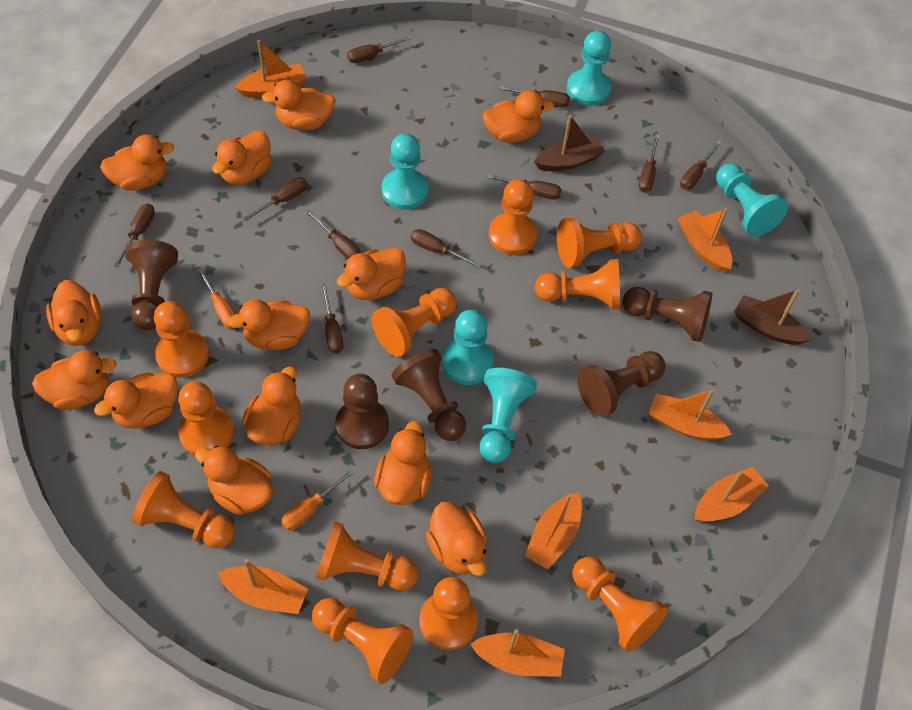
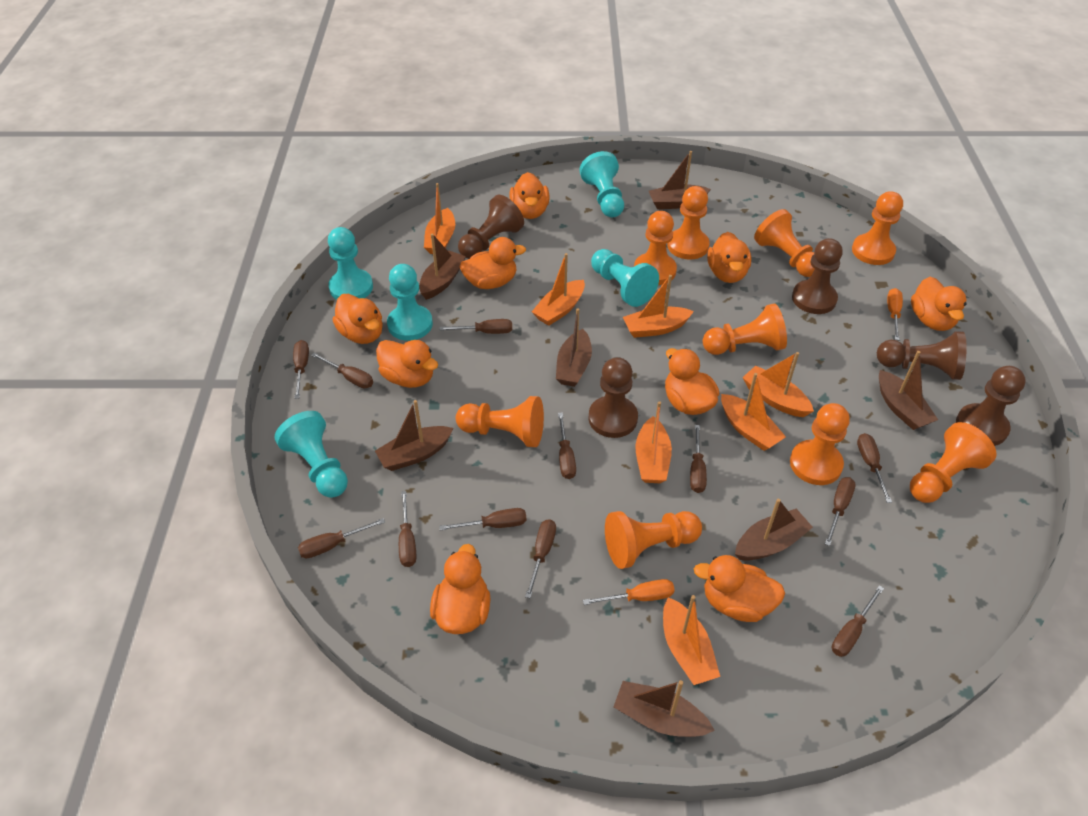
brown boat: 2 -> 7
brown screwdriver: 10 -> 12
orange duck: 13 -> 9
orange pawn: 11 -> 9

